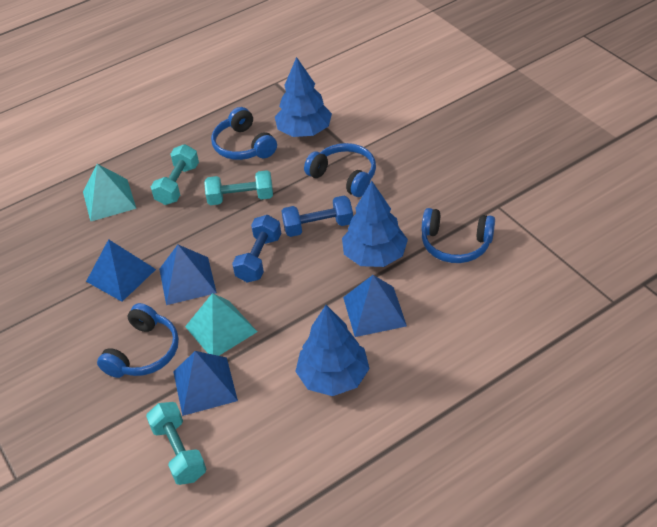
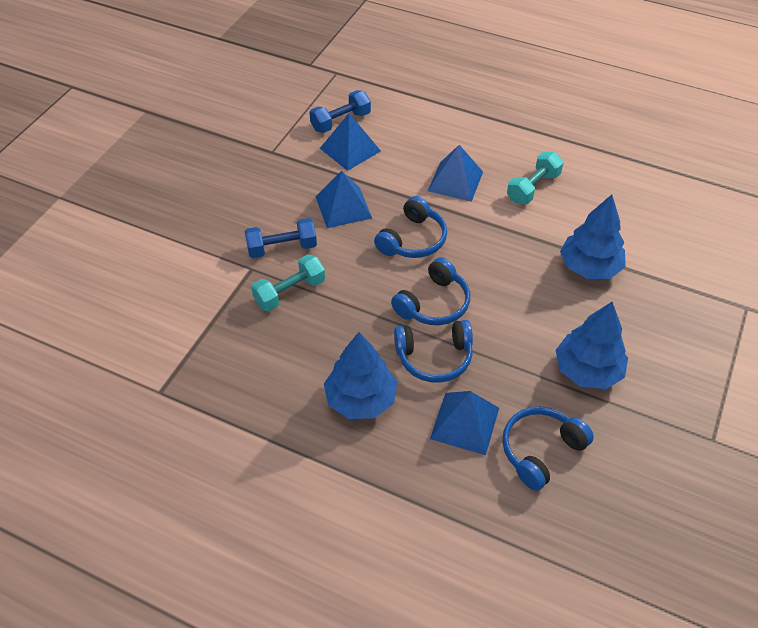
turquoise dumbbell: 3 -> 2
turquoise pyramid: 2 -> 0

